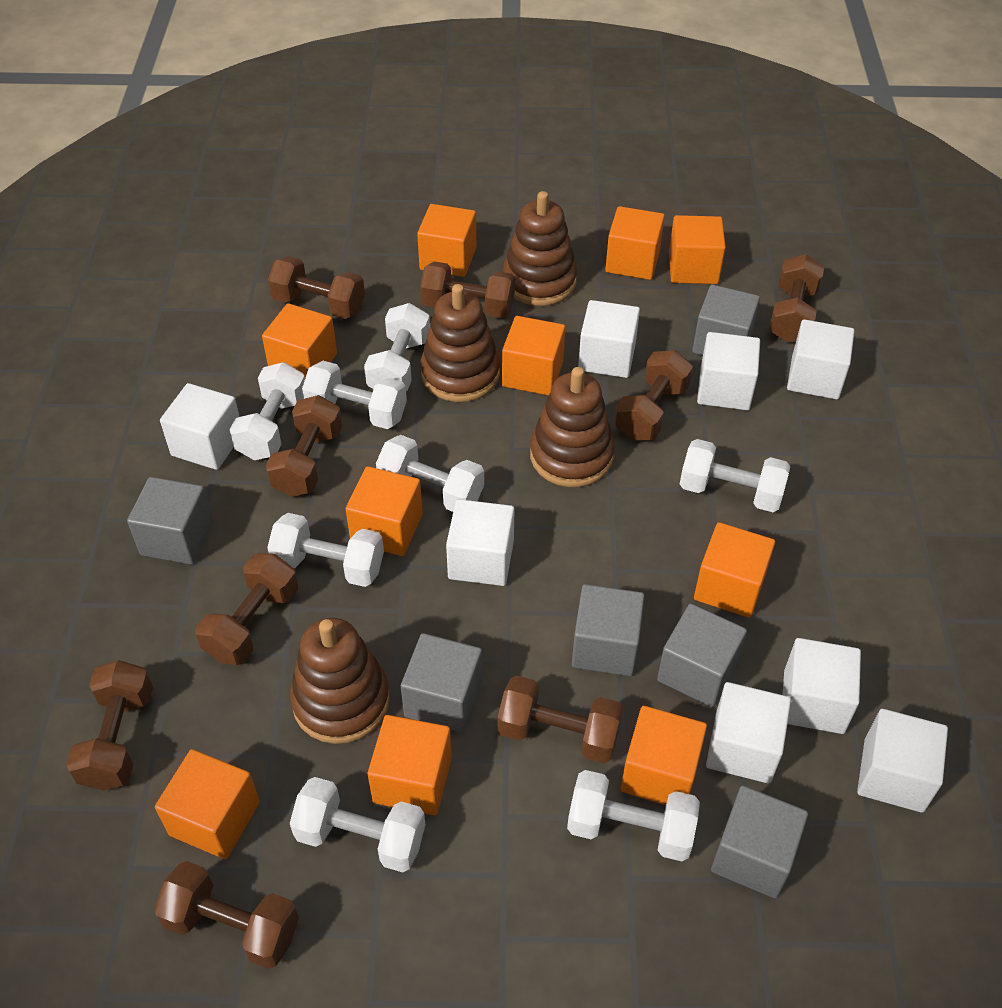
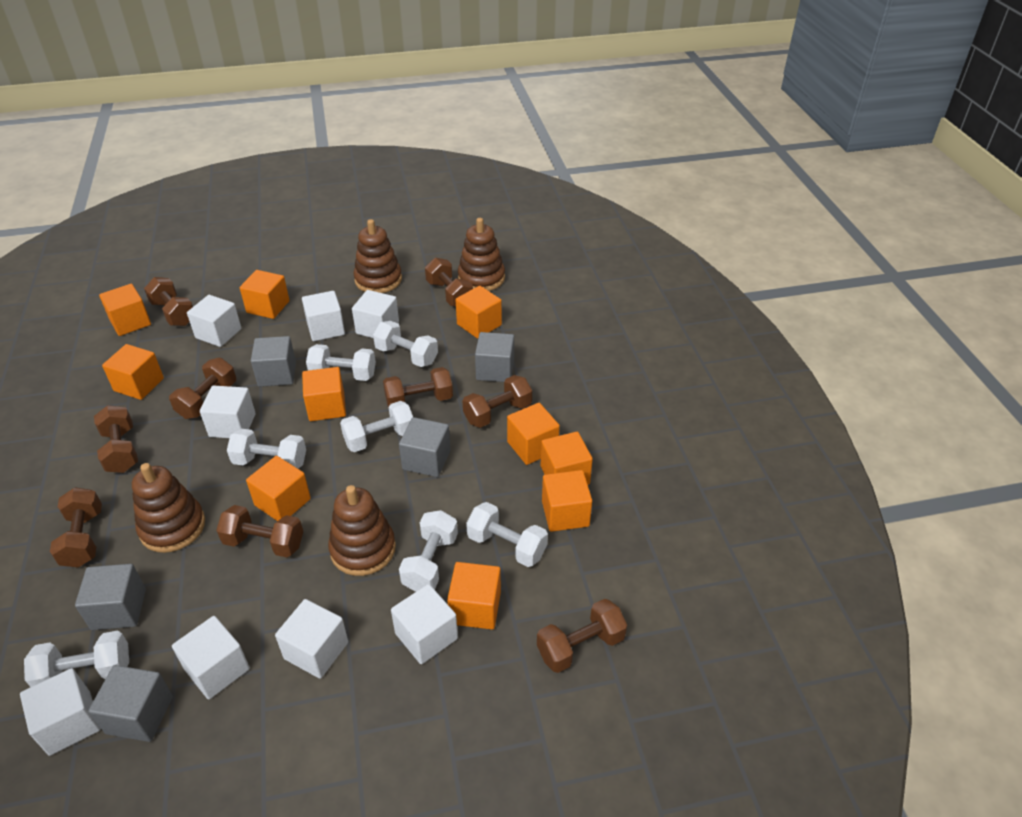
grey cube: 6 -> 5
white dumbbell: 8 -> 7

